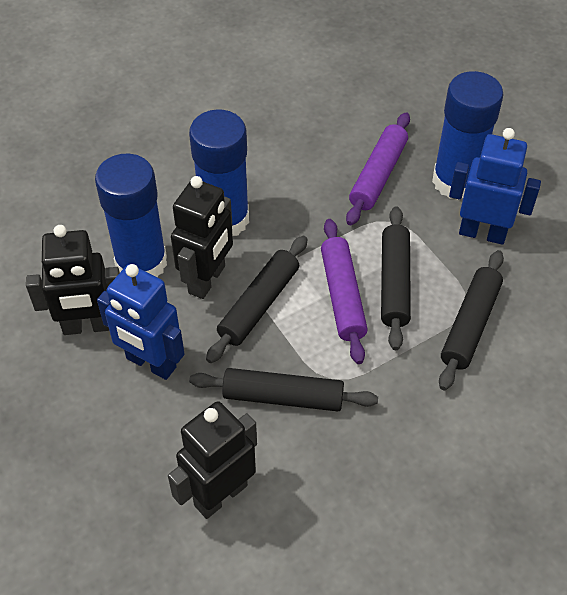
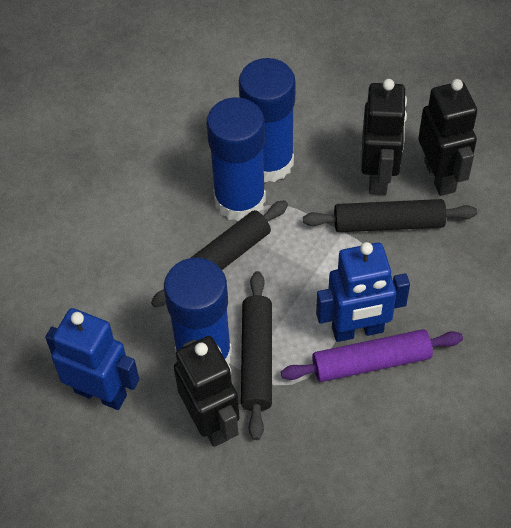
black rolling pin: 4 -> 3
purple rolling pin: 2 -> 1

